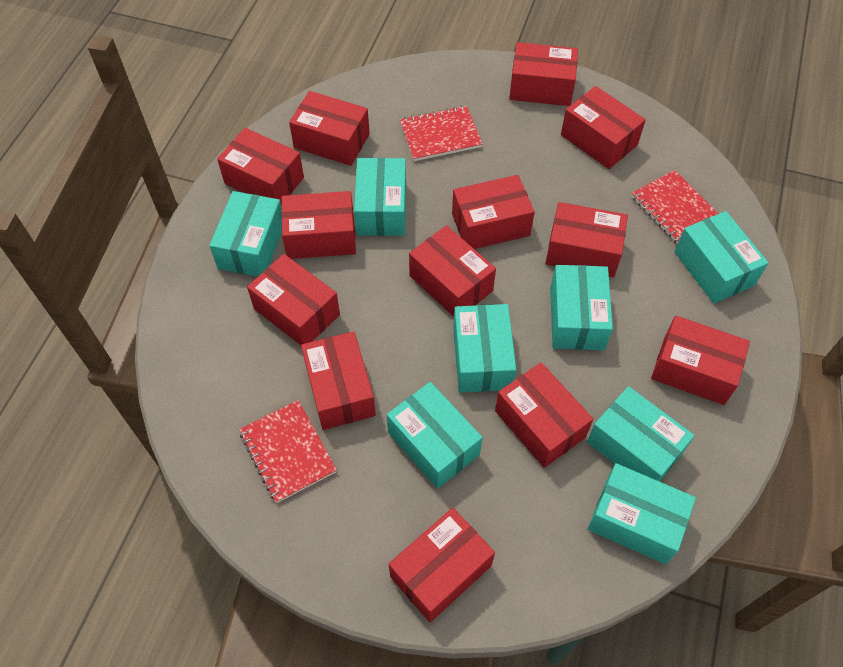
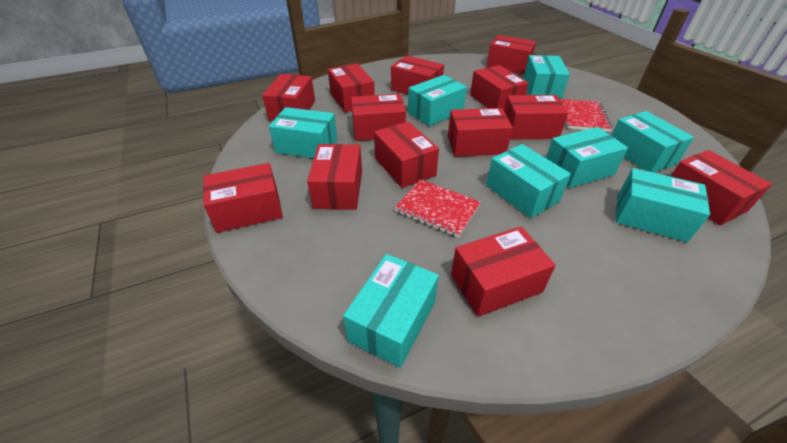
red notebook: 3 -> 2

